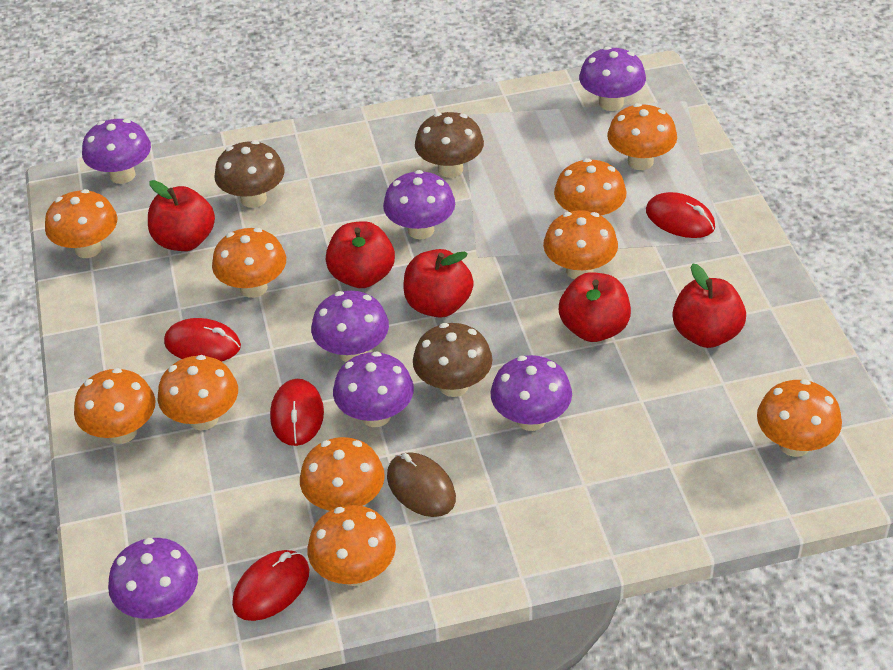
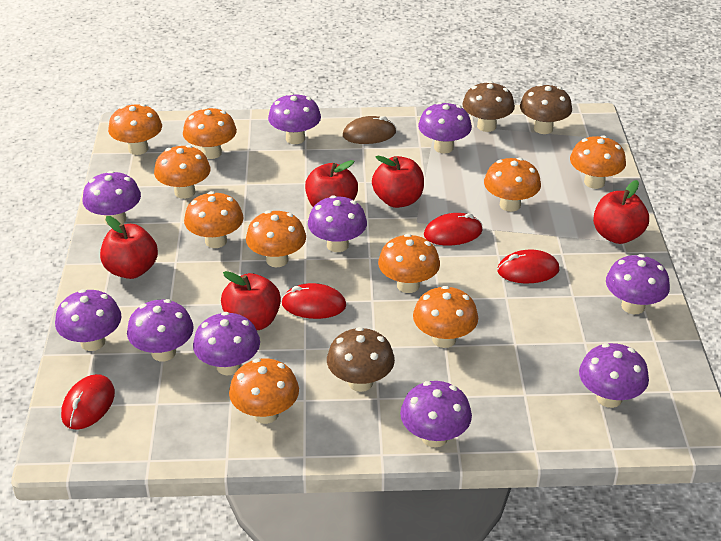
purple mushroom: 7 -> 10

